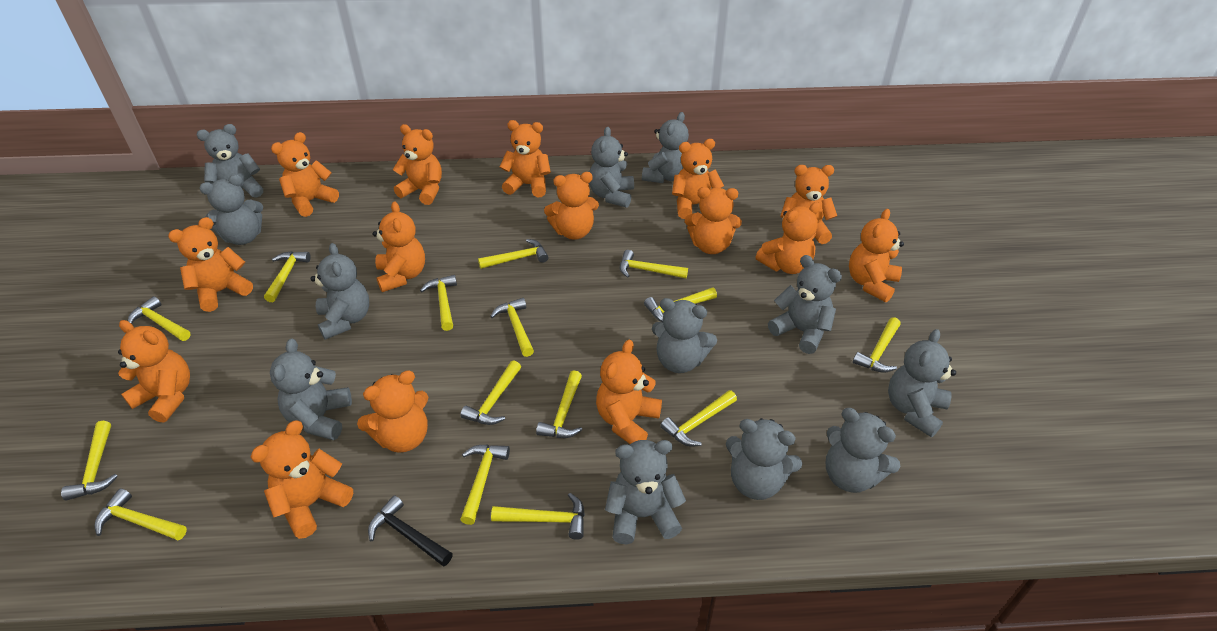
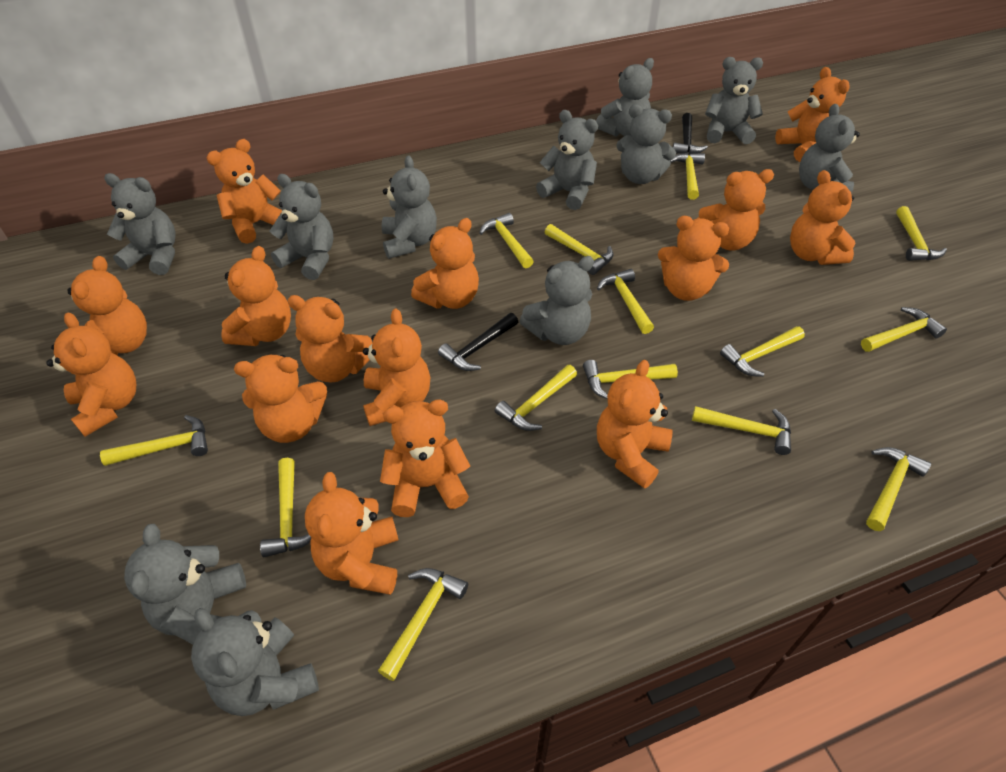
black hammer: 1 -> 2
grey teddy bear: 12 -> 11
yellow hammer: 15 -> 14

